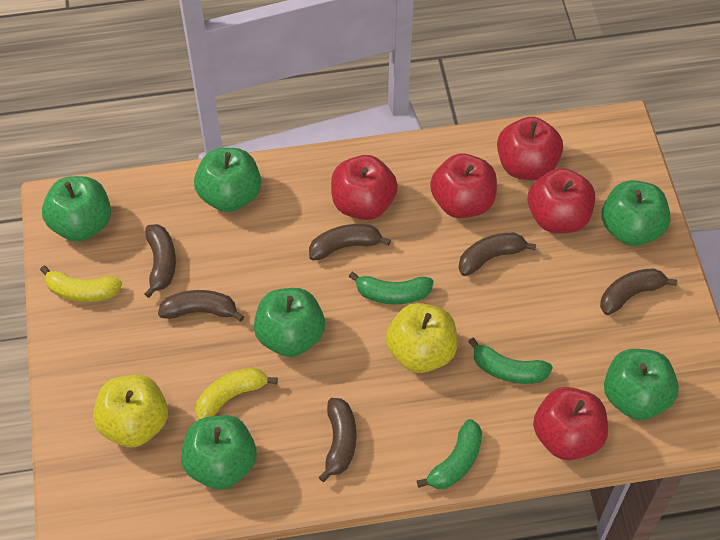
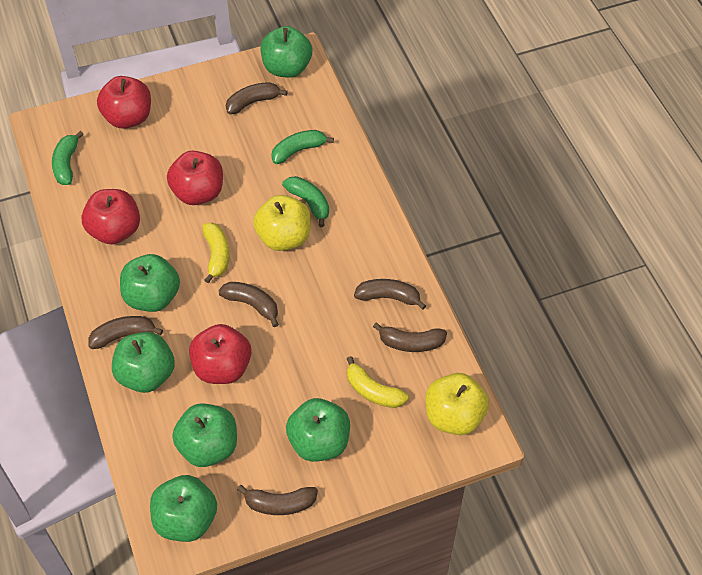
red apple: 5 -> 4

